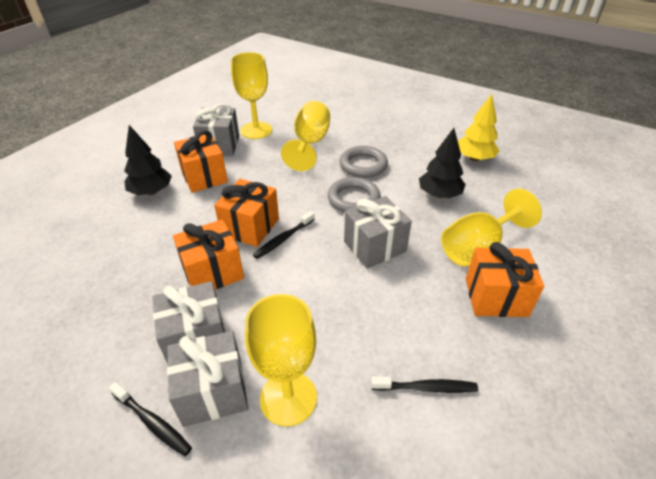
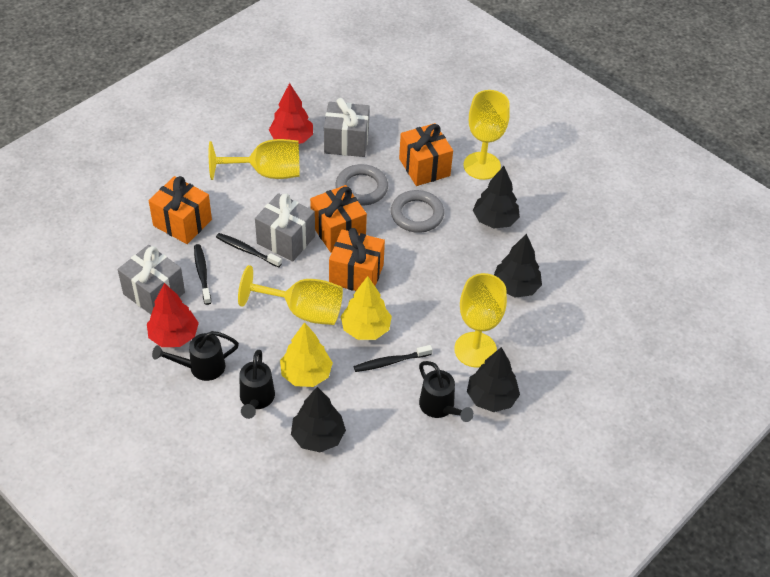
black tree: 2 -> 4
black watering can: 0 -> 3
grey gift: 4 -> 3
red tree: 0 -> 2
yellow tree: 1 -> 2

